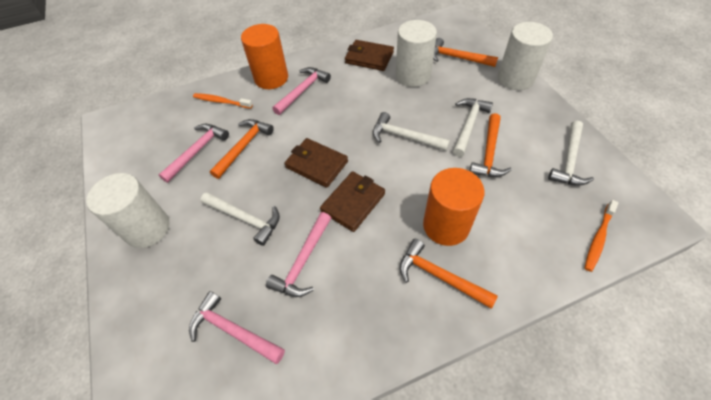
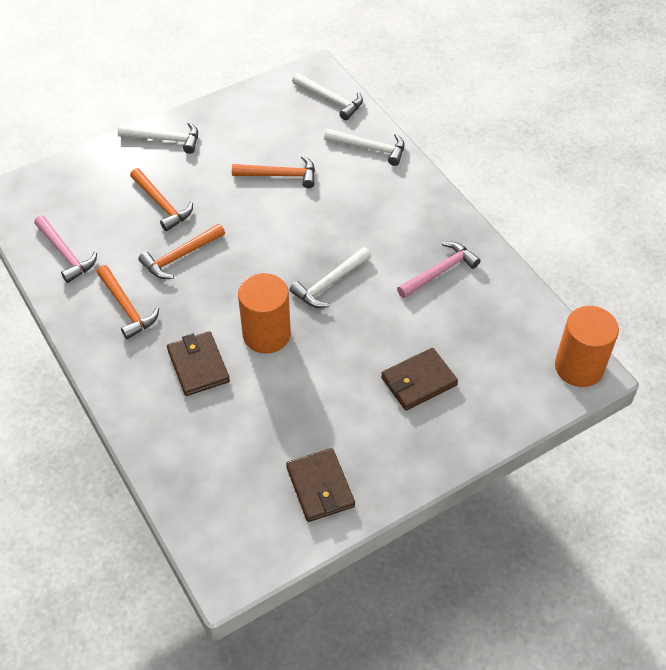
orange toothbrush: 2 -> 0
pink hammer: 4 -> 2
white cylinder: 3 -> 0

